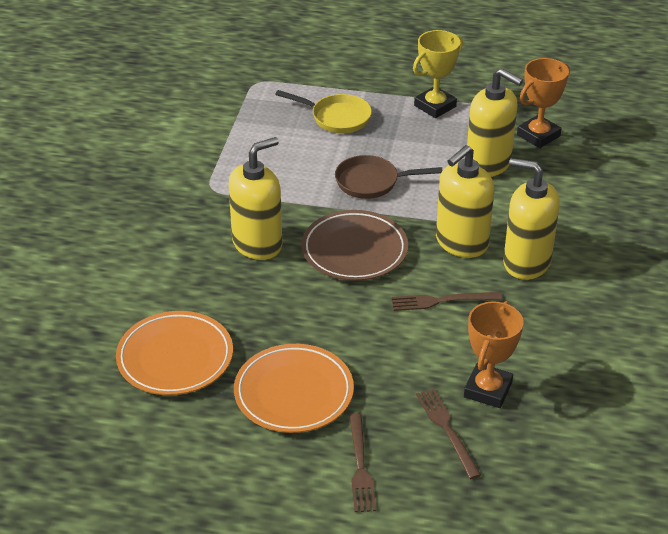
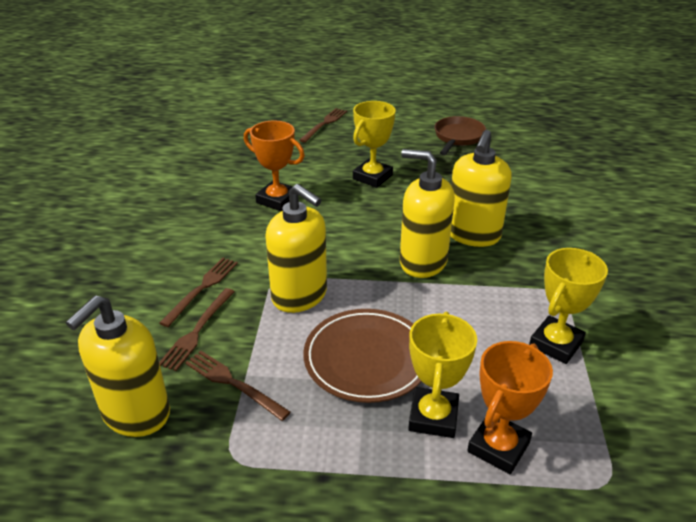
brown fork: 3 -> 4
orange plate: 2 -> 0
yellow pan: 1 -> 0
yellow trophy: 1 -> 3

